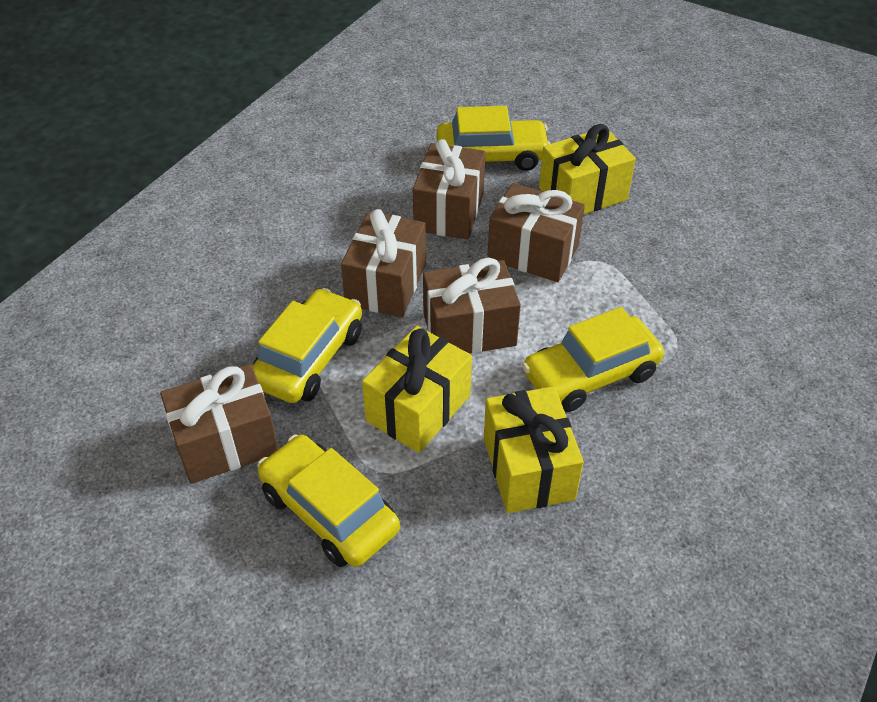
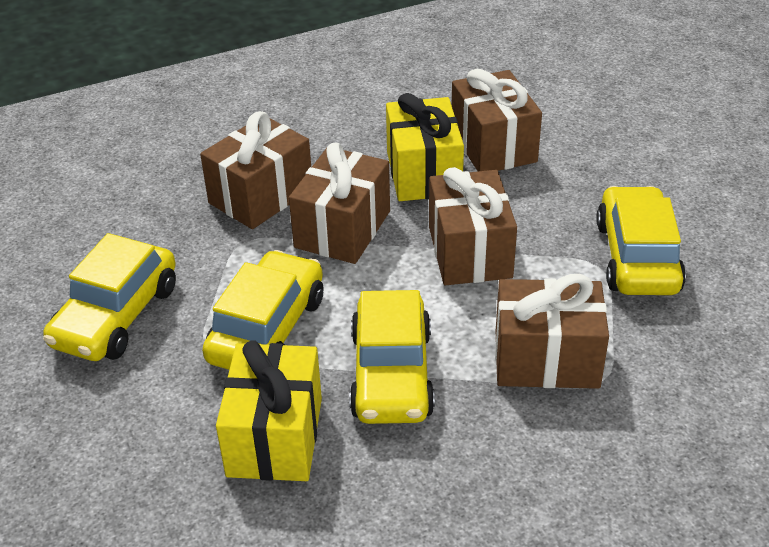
yellow gift: 3 -> 2

